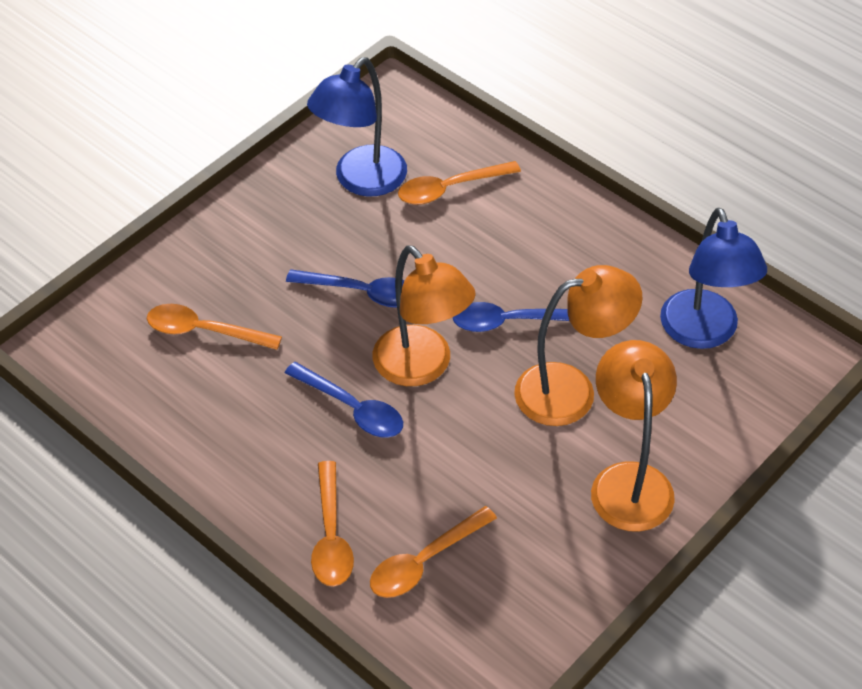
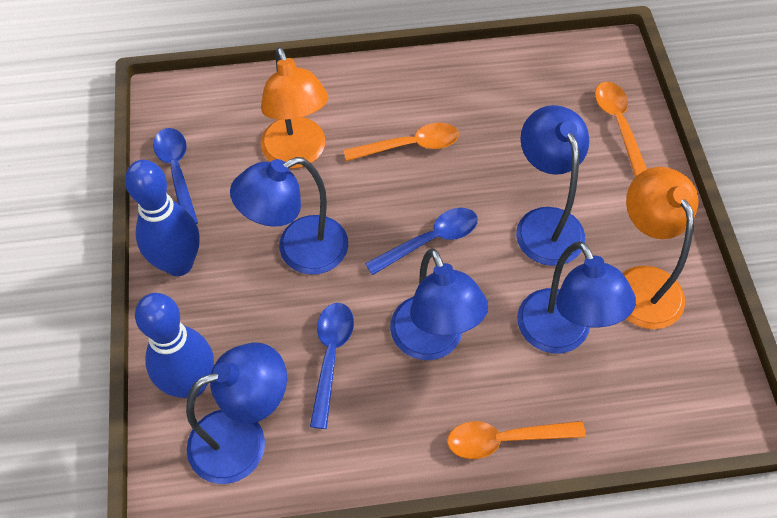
blue bowling pin: 0 -> 2
blue lamp: 2 -> 5
orange lamp: 3 -> 2
orange spoon: 4 -> 3

